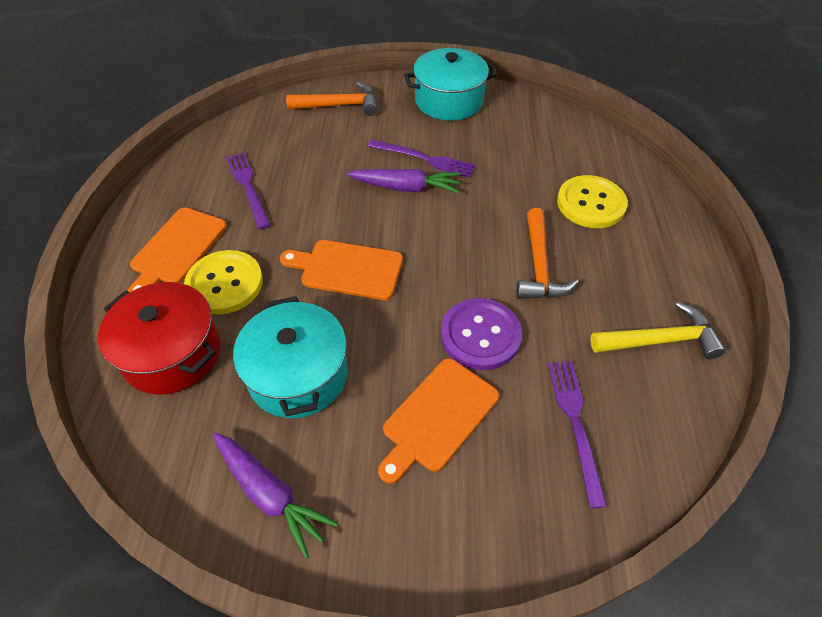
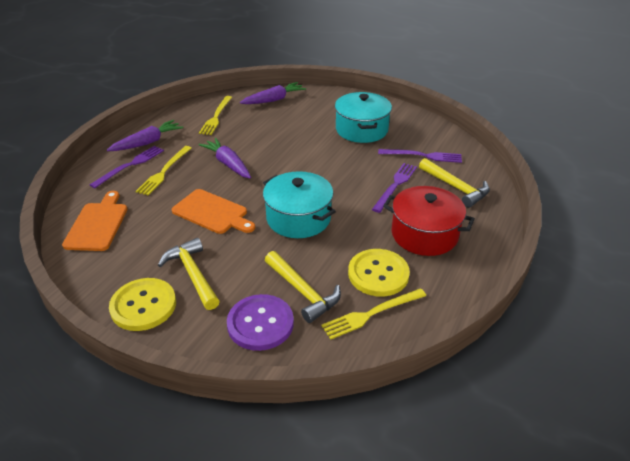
orange cutting board: 3 -> 2
orange hammer: 2 -> 0
purple carrot: 2 -> 3
yellow fork: 0 -> 3
yellow hammer: 1 -> 3

